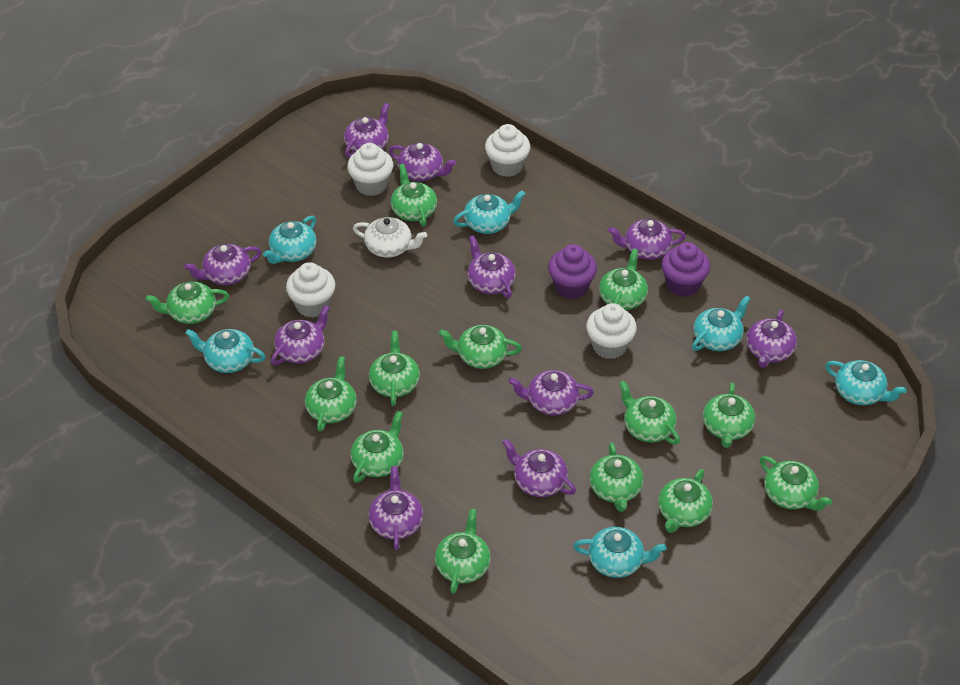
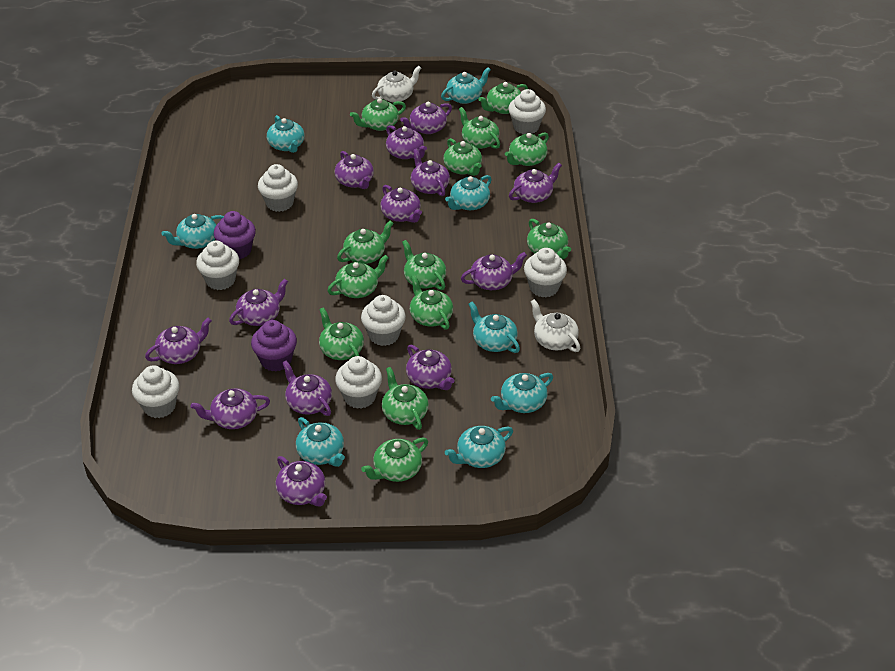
purple teapot: 10 -> 13
turquoise teapot: 6 -> 8
white cupcake: 4 -> 7
white teapot: 1 -> 2

